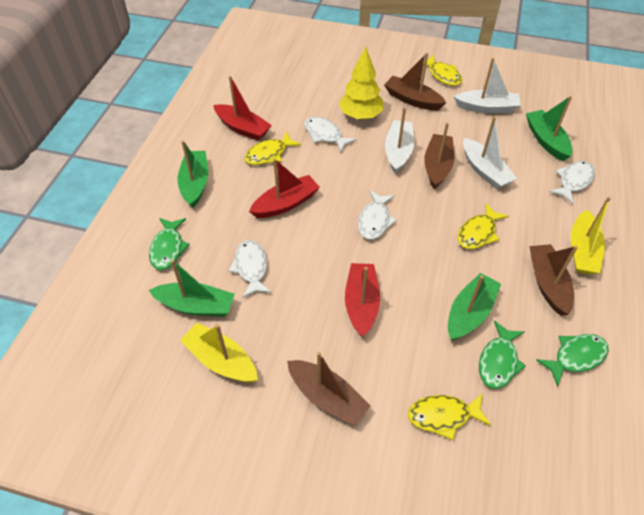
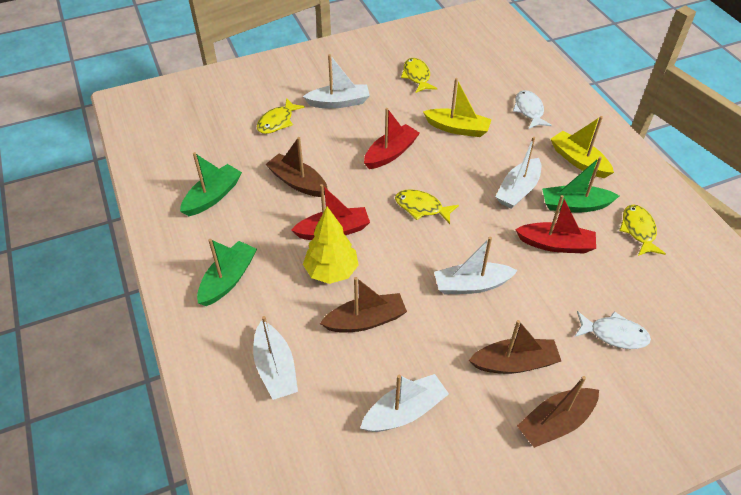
green boat: 4 -> 3
green fish: 3 -> 0
white boat: 3 -> 5
white fish: 4 -> 2

